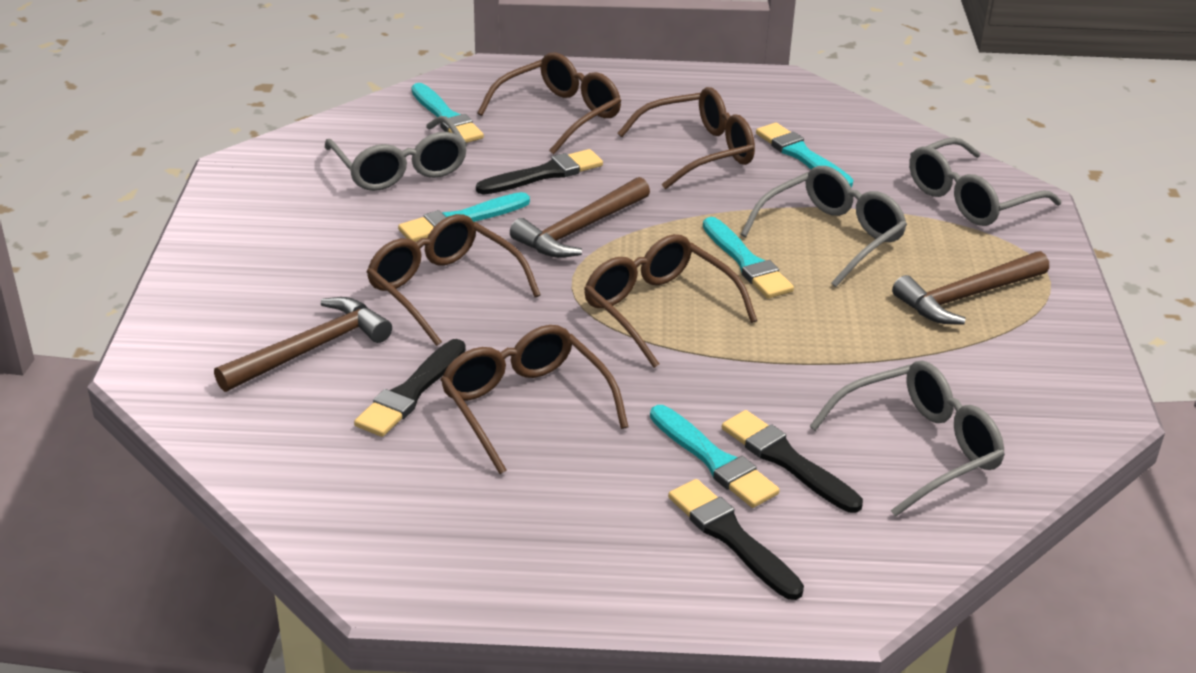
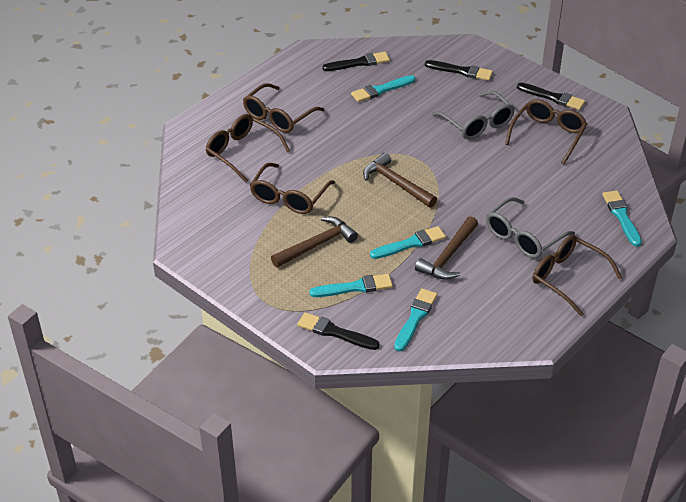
grey glasses: 4 -> 2

